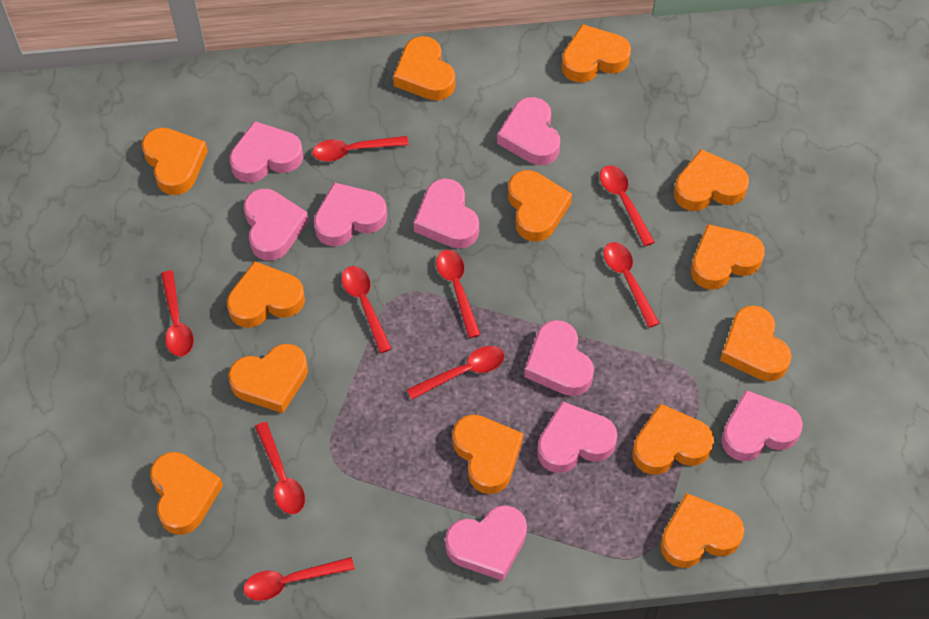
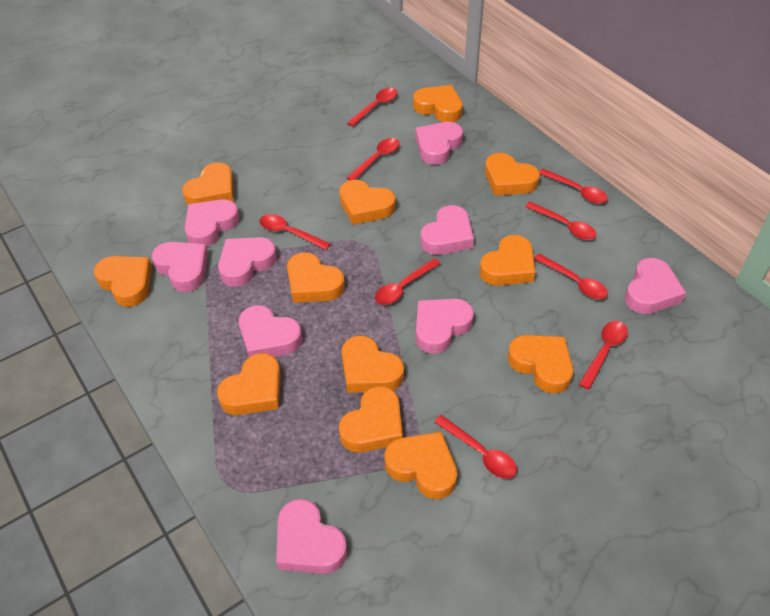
orange heart: 13 -> 12

